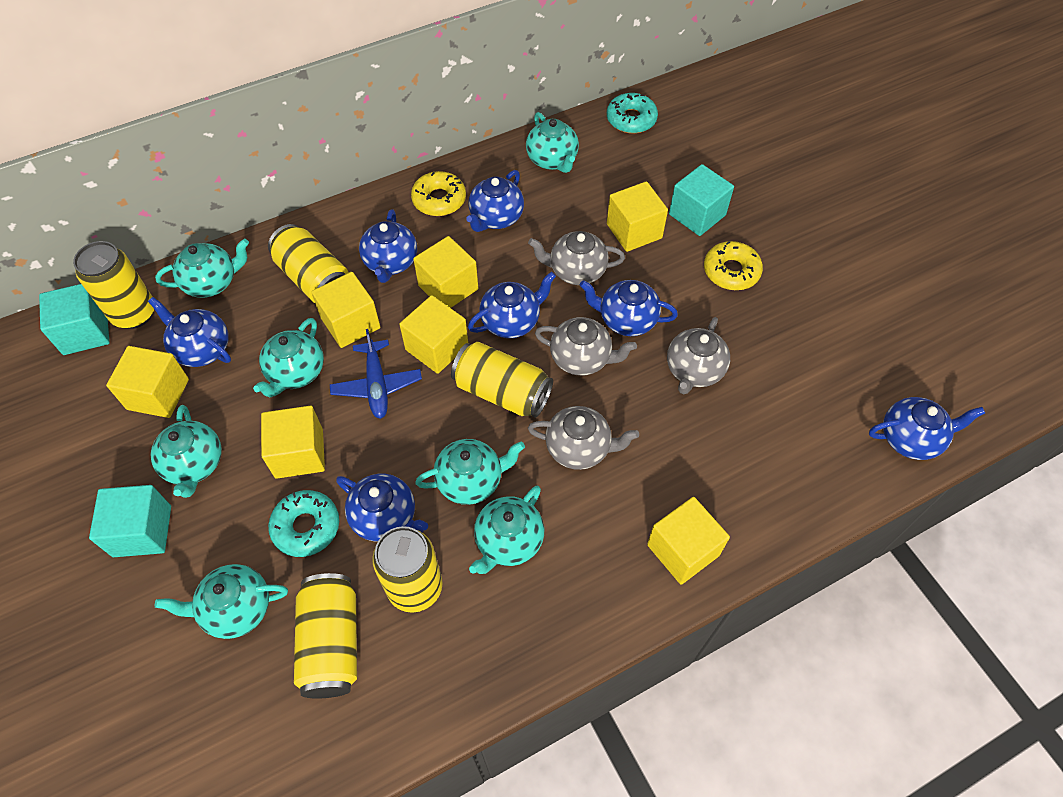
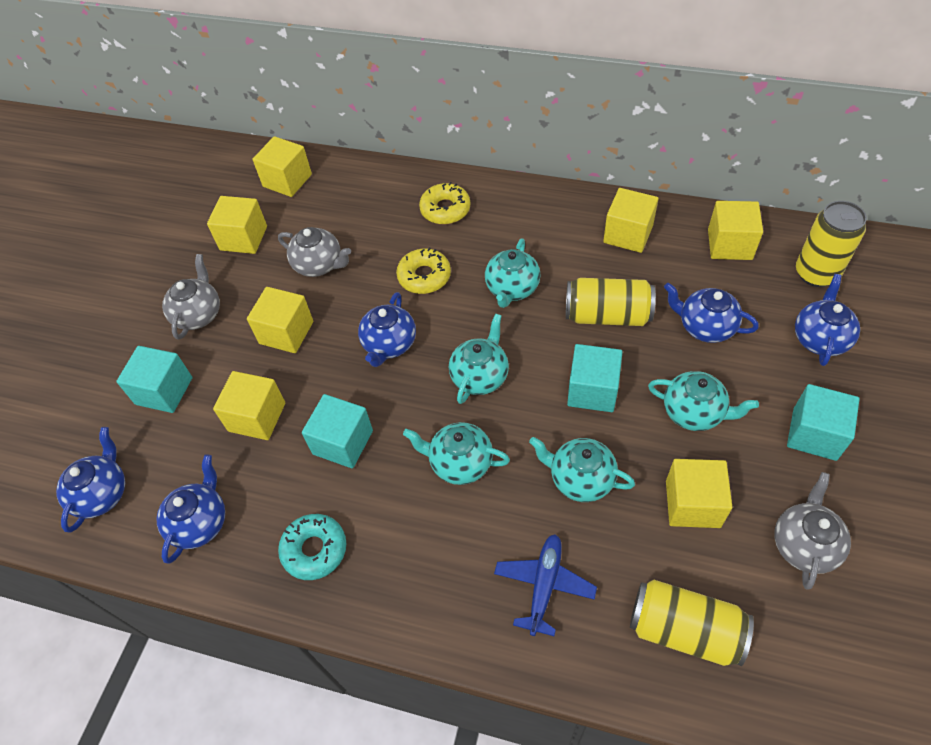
blue teapot: 7 -> 5
grey teapot: 4 -> 3
turquoise cube: 3 -> 4
turquoise donut: 2 -> 1
turquoise teapot: 7 -> 5
yellow can: 5 -> 3

